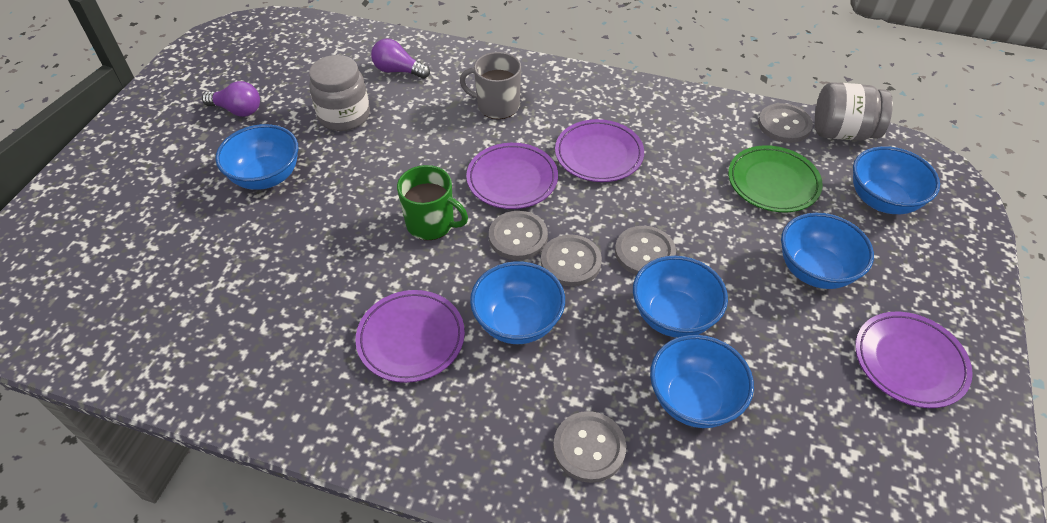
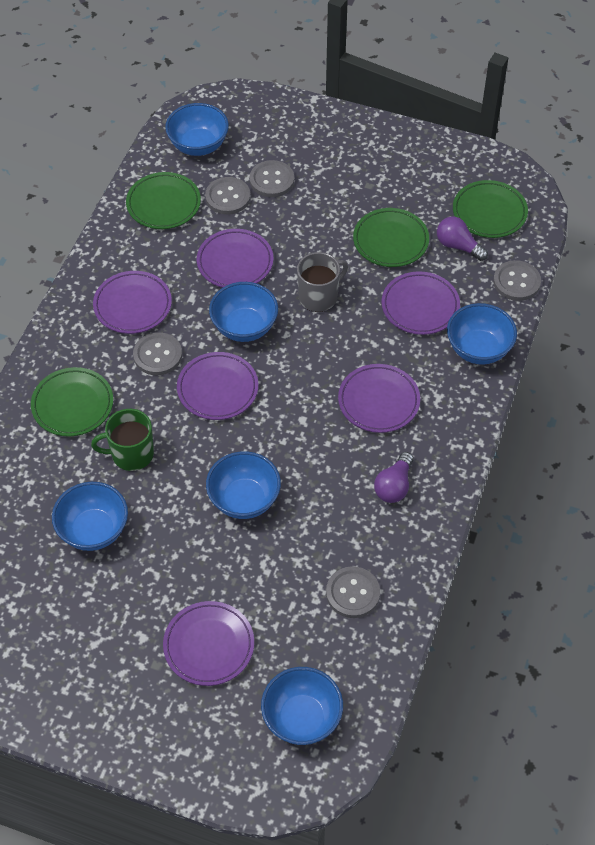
green plate: 1 -> 4
grey jar: 2 -> 0
purple plate: 4 -> 6

